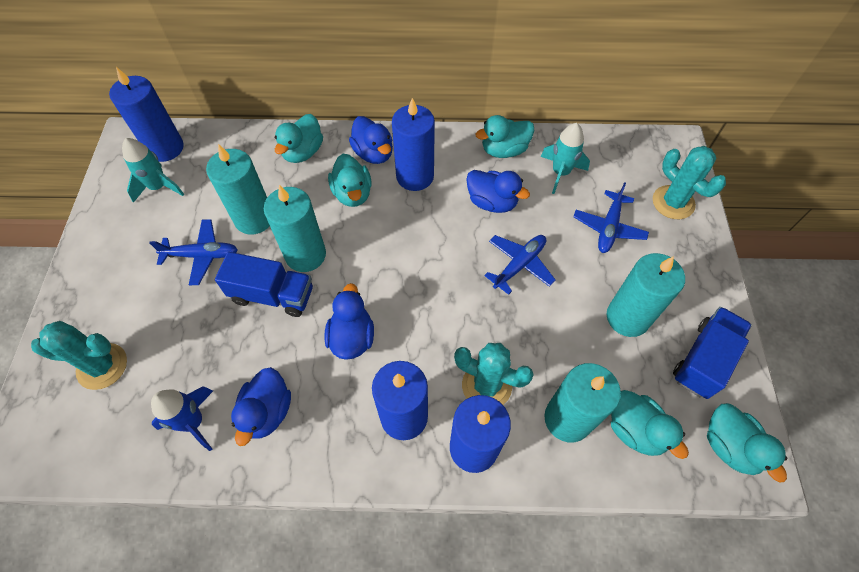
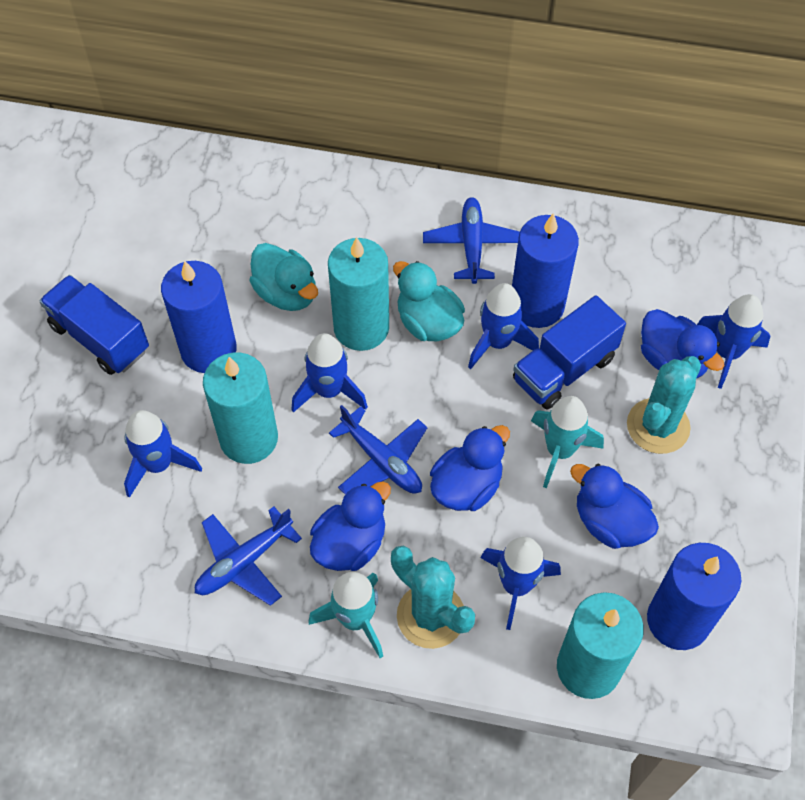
blue candle: 4 -> 3
blue rocket: 1 -> 5
turquoise cactus: 3 -> 2
turquoise candle: 4 -> 3
turquoise duck: 5 -> 2

